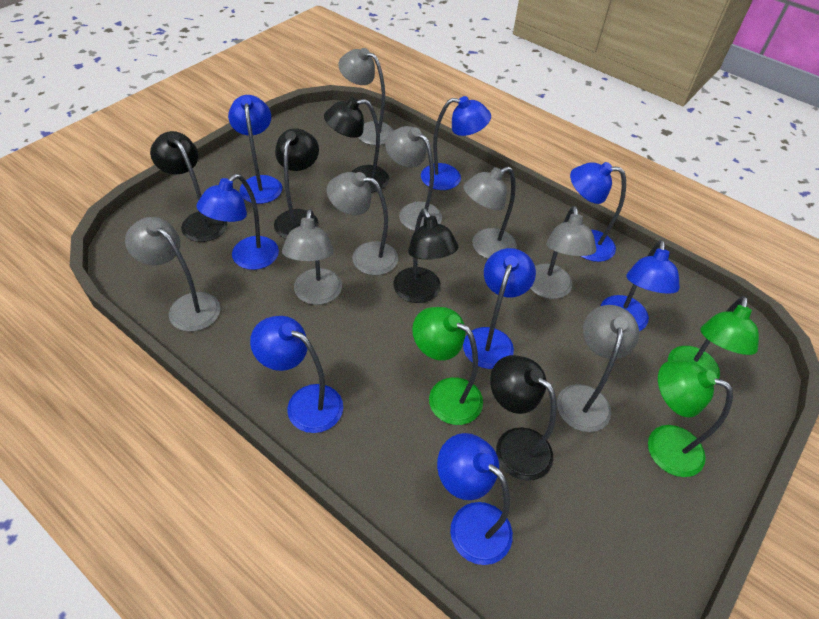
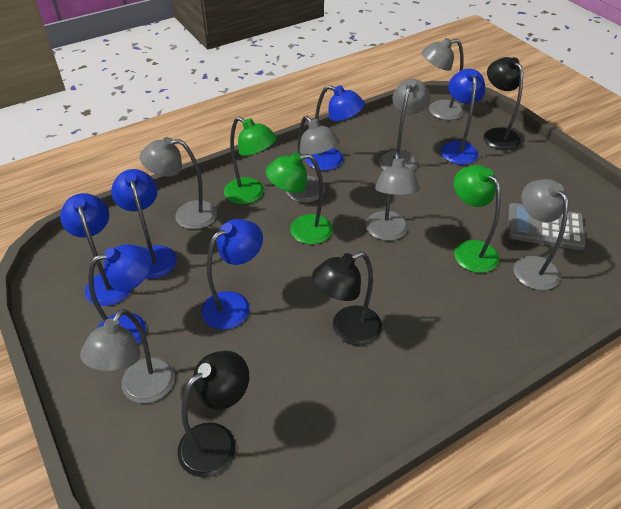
black lamp: 5 -> 3
blue lamp: 8 -> 6
grey calculator: 0 -> 1
grey lamp: 8 -> 7

